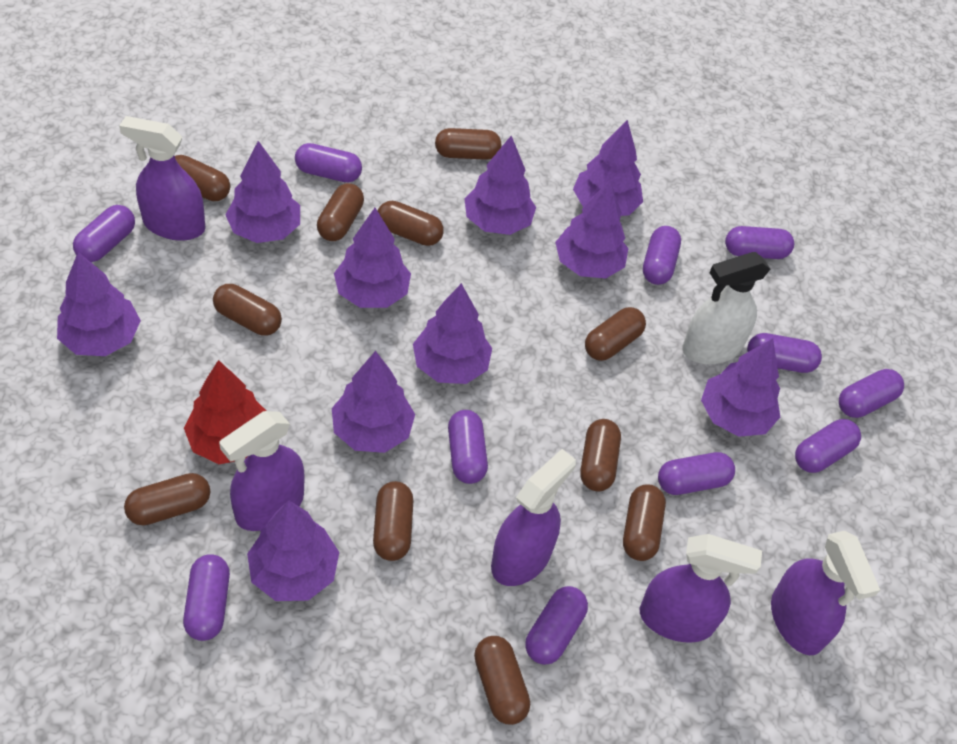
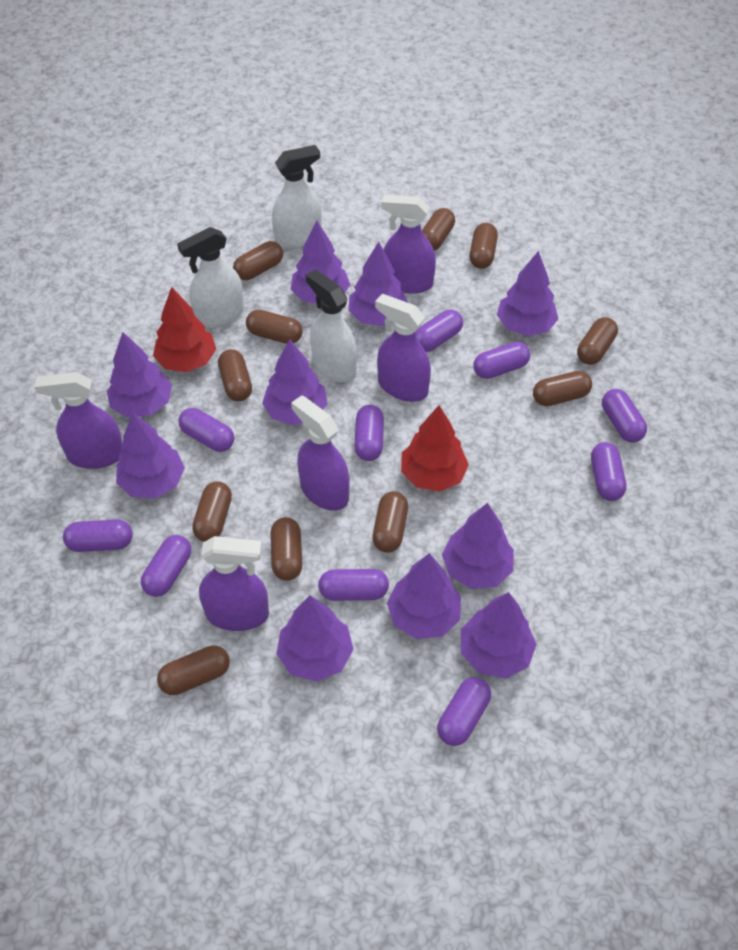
purple capsule: 11 -> 10
red tree: 1 -> 2
white spray bottle: 1 -> 3

